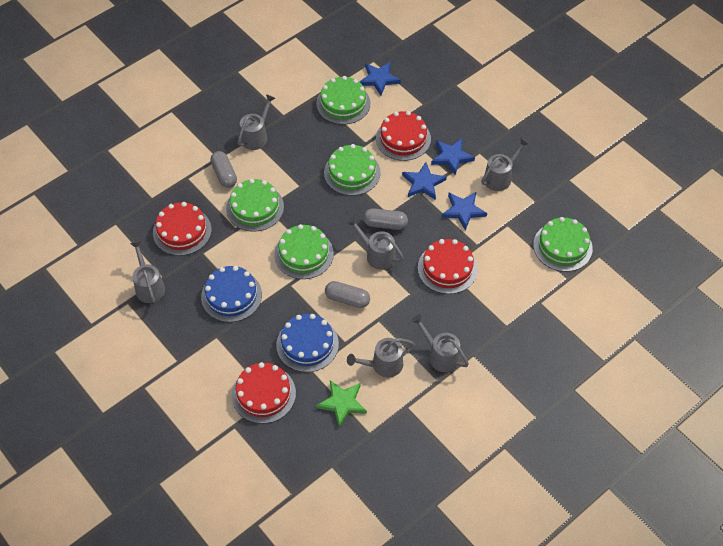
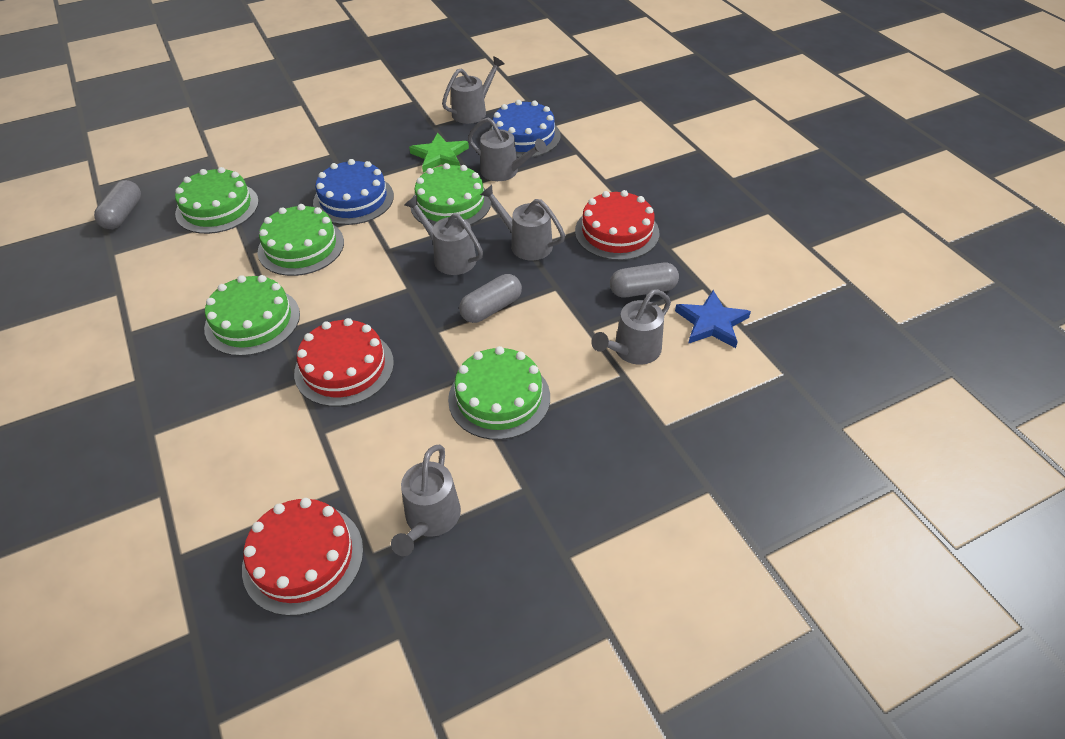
blue star: 4 -> 1
red cake: 4 -> 3

